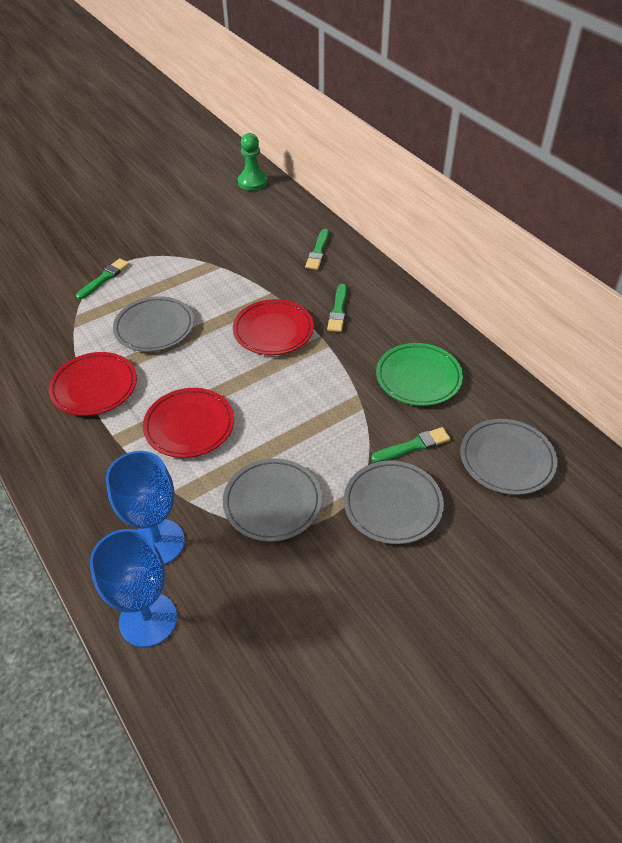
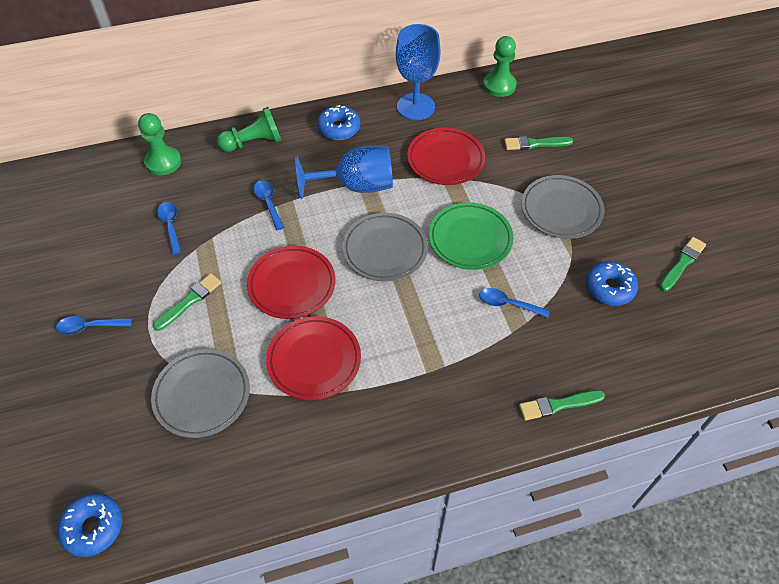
blue donut: 0 -> 3
blue spoon: 0 -> 4
green pawn: 1 -> 3
grey plate: 4 -> 3

